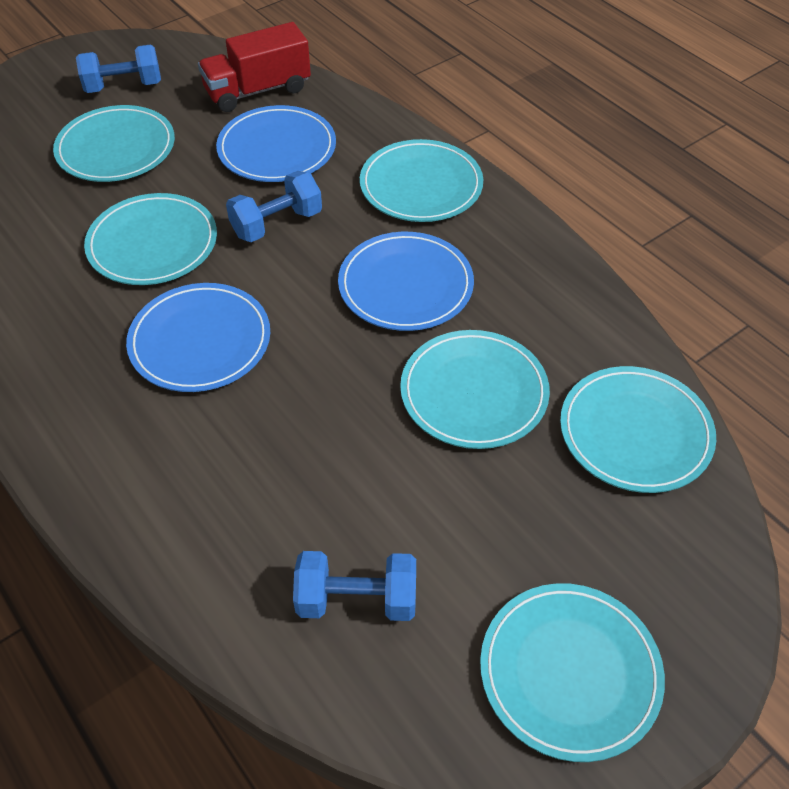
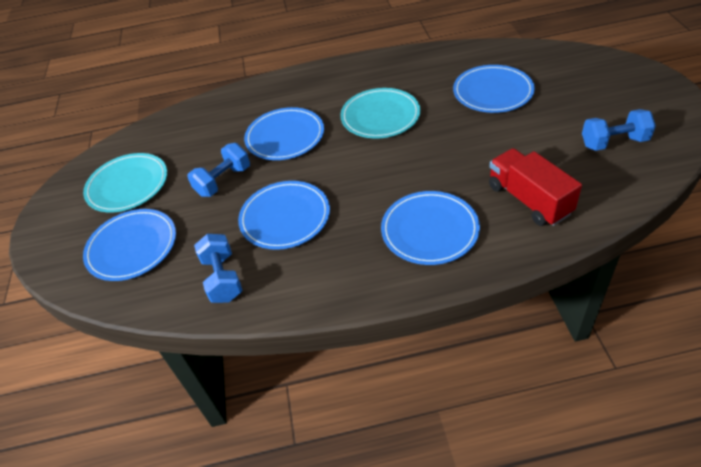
blue plate: 3 -> 5
turquoise plate: 6 -> 2

